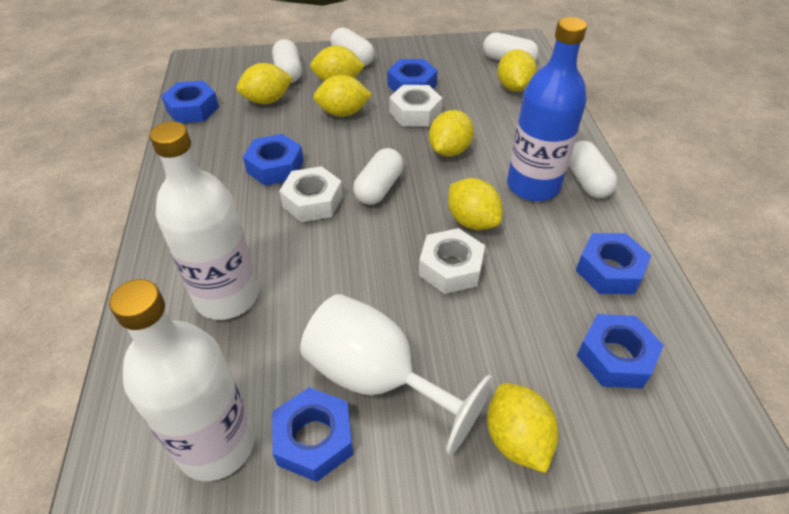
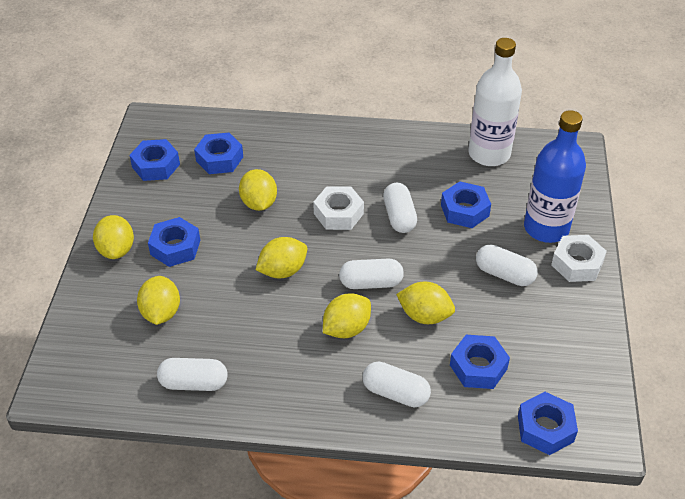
white bottle: 2 -> 1
white goblet: 1 -> 0
white nut: 3 -> 2
yellow lemon: 7 -> 6

